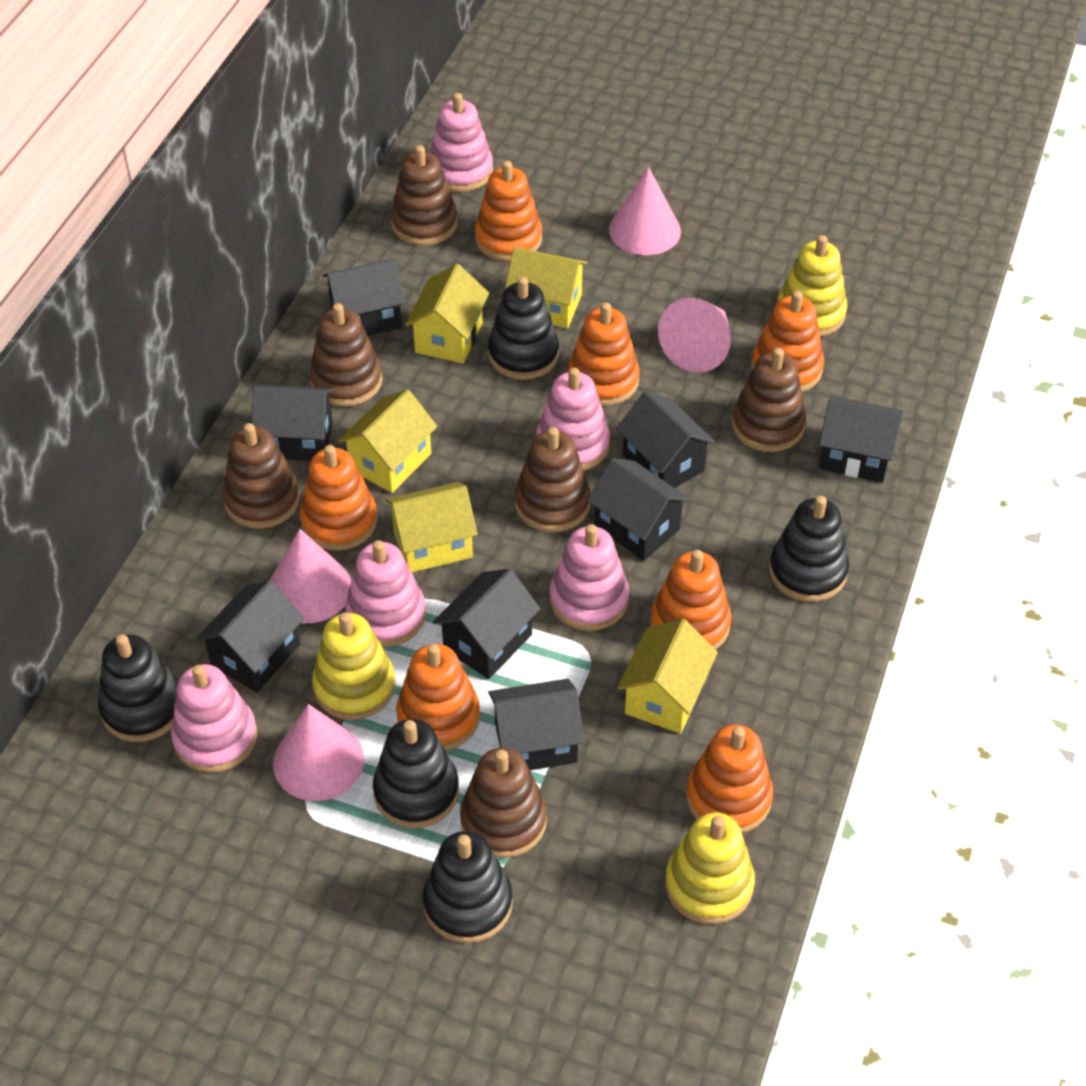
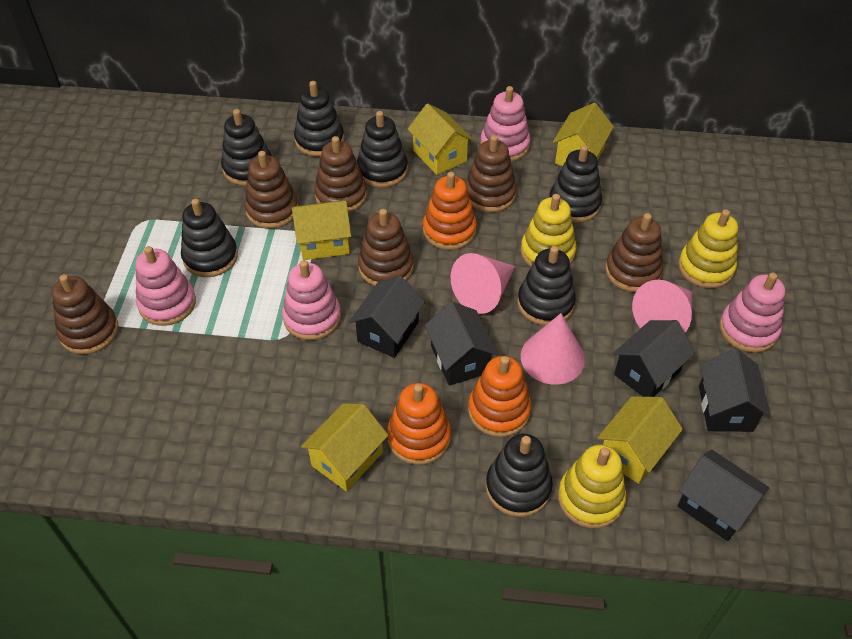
black house: 8 -> 5
black stacking toy: 5 -> 7
orange stacking toy: 7 -> 3
pink cone: 4 -> 3
pink stacking toy: 5 -> 4

